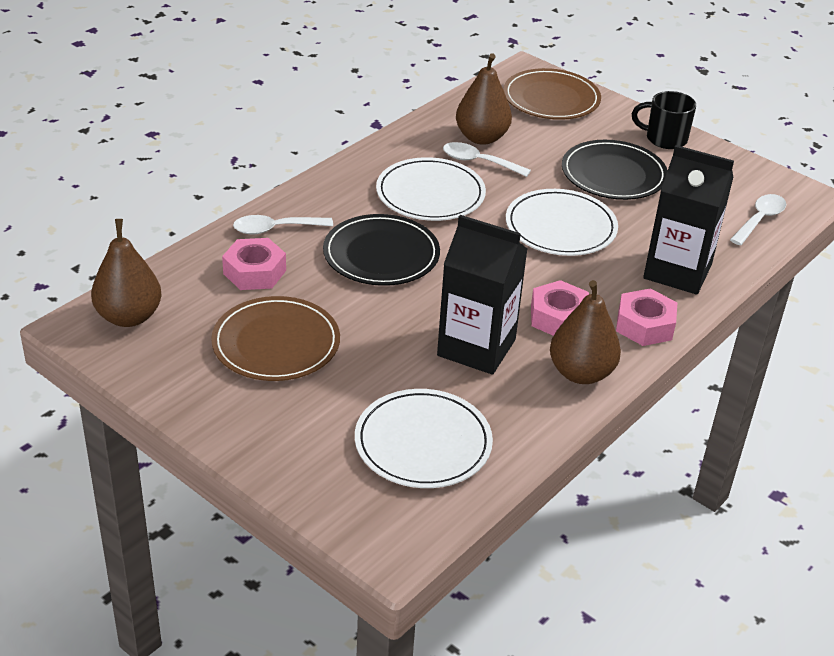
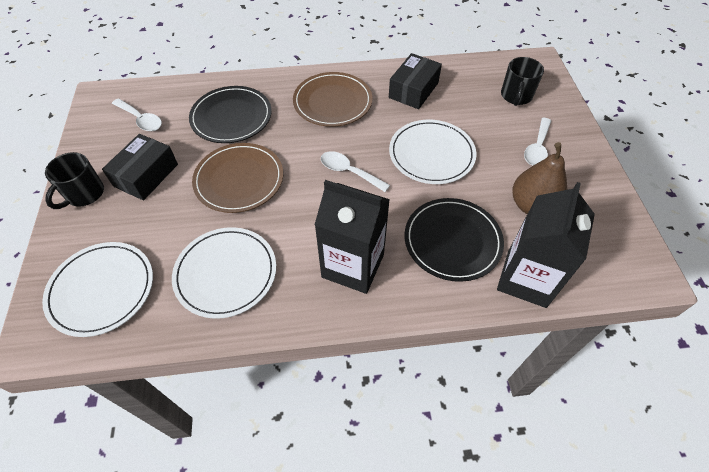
black box: 0 -> 2
black mug: 1 -> 2
brown pear: 3 -> 1
pink nut: 3 -> 0

